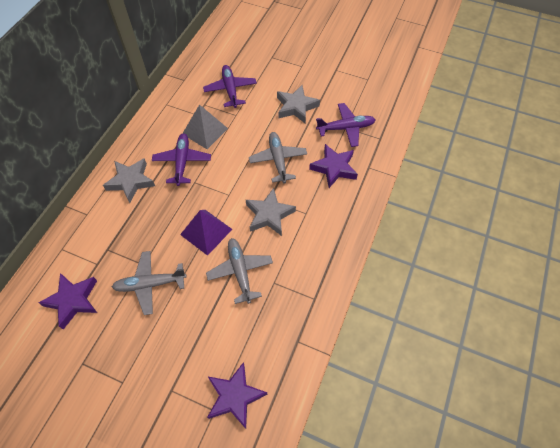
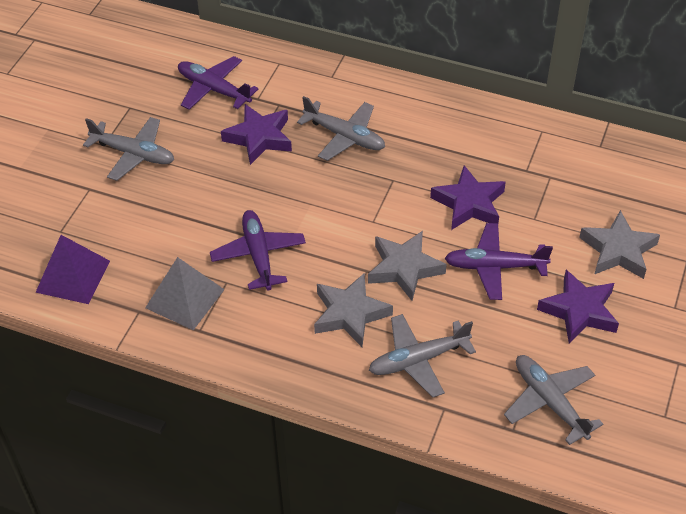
grey plane: 3 -> 4

